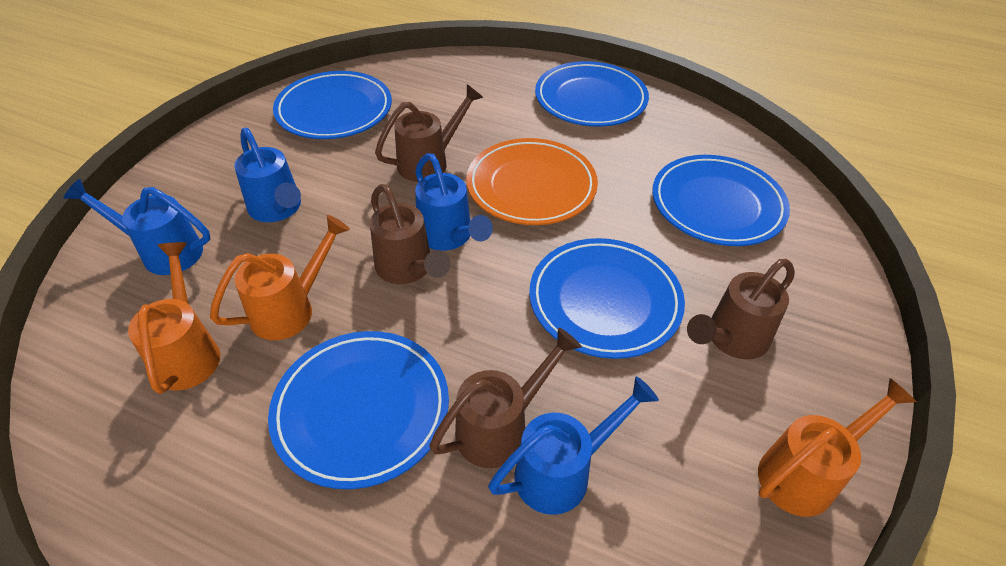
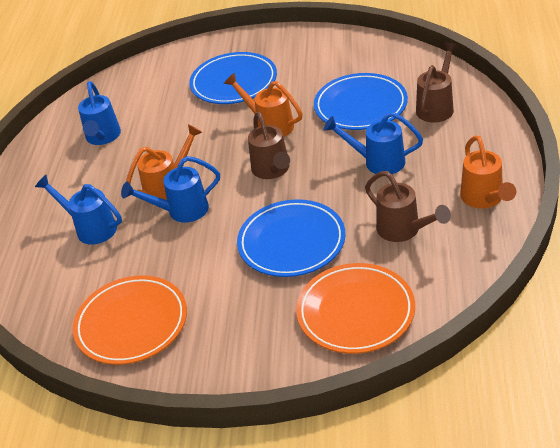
blue plate: 5 -> 3
brown watering can: 4 -> 3
orange plate: 1 -> 2

